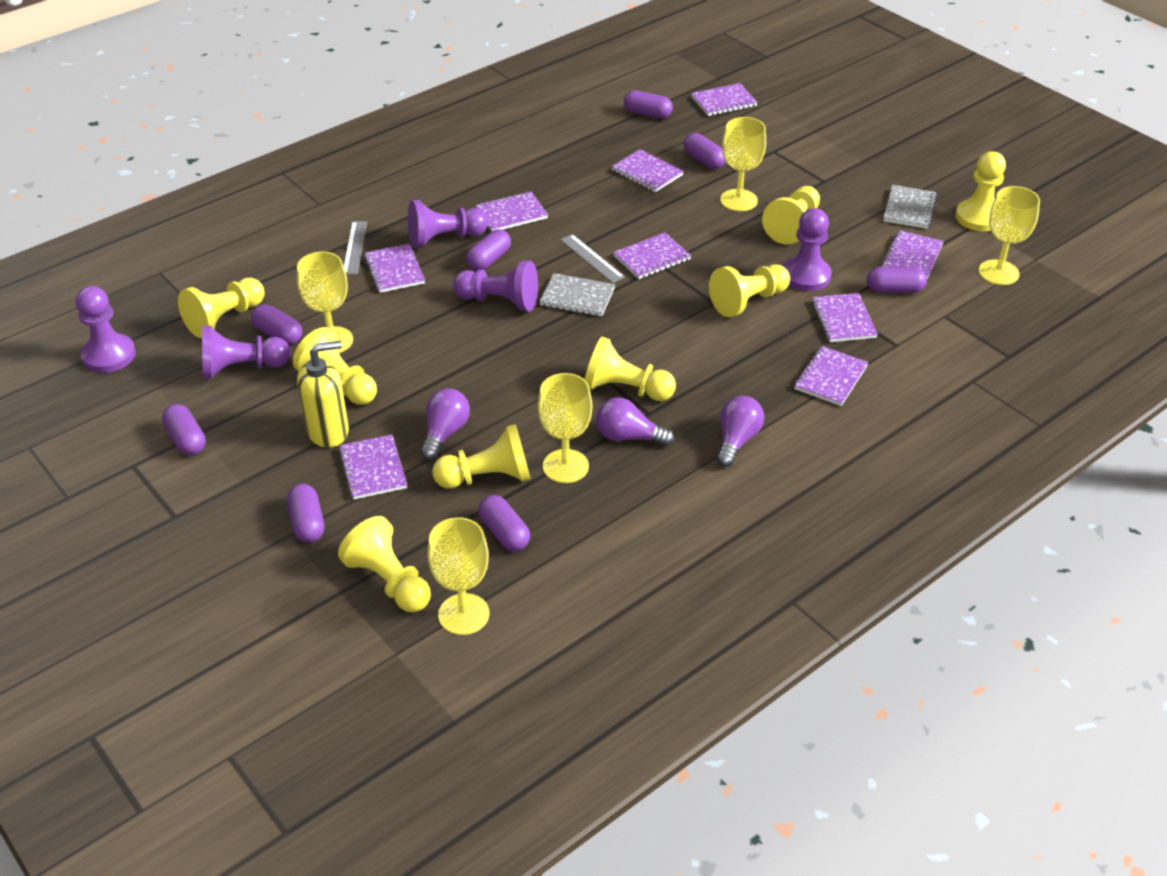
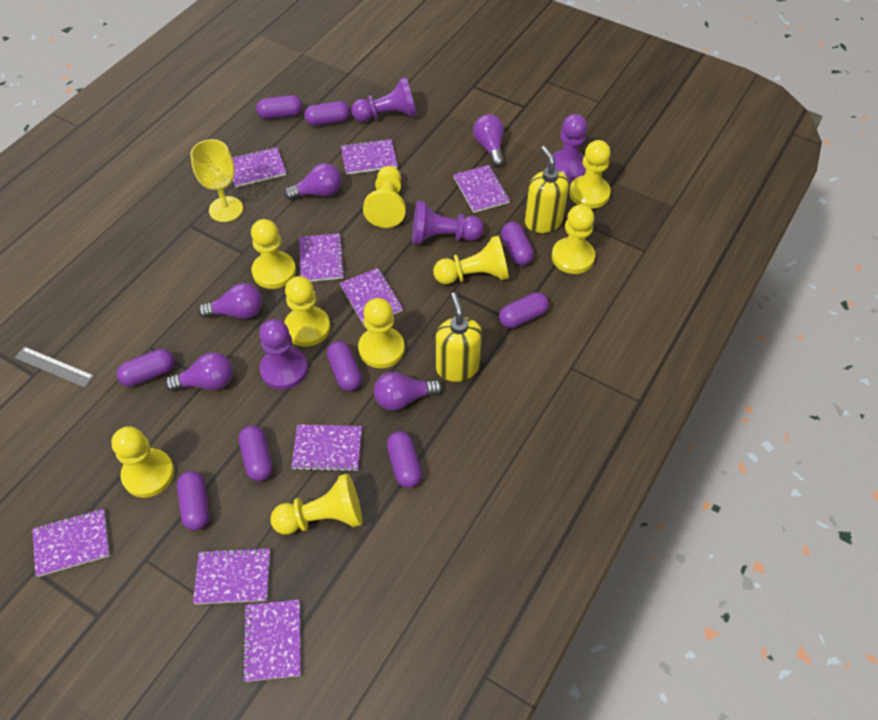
grey notebook: 2 -> 0
grey ruler: 2 -> 1
purple capsule: 8 -> 9
purple light bulb: 3 -> 5
purple pawn: 5 -> 4
yellow goblet: 5 -> 1
yellow pawn: 8 -> 9
yellow soap dispenser: 1 -> 2

